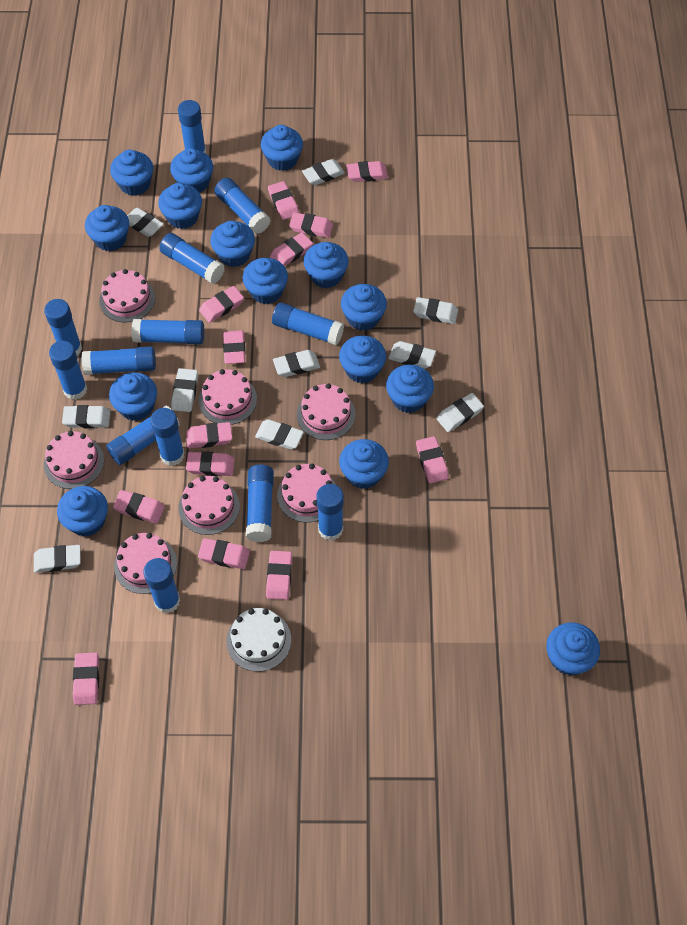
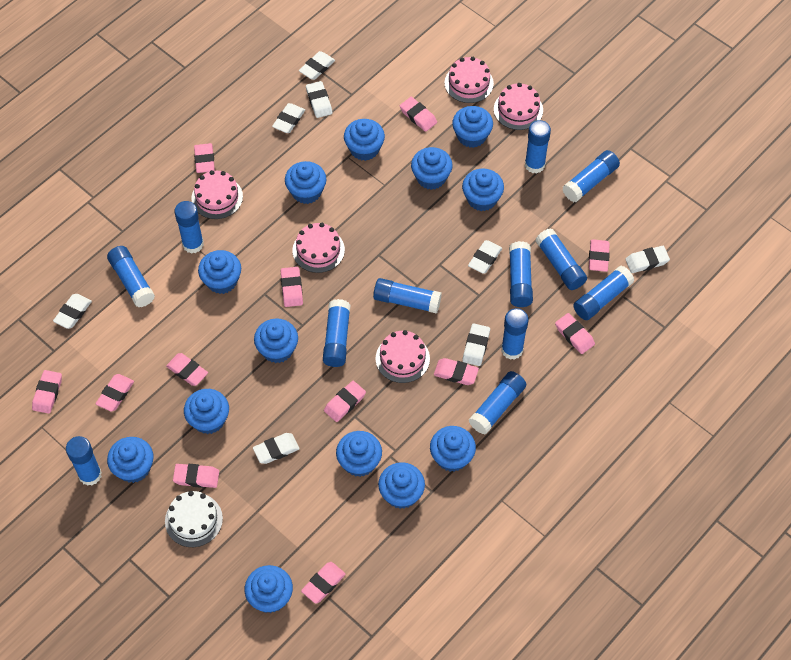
blue cupcake: 15 -> 13
blue glue stick: 13 -> 12
pink cake: 7 -> 5
pink eraser: 13 -> 12
white eraser: 10 -> 8

